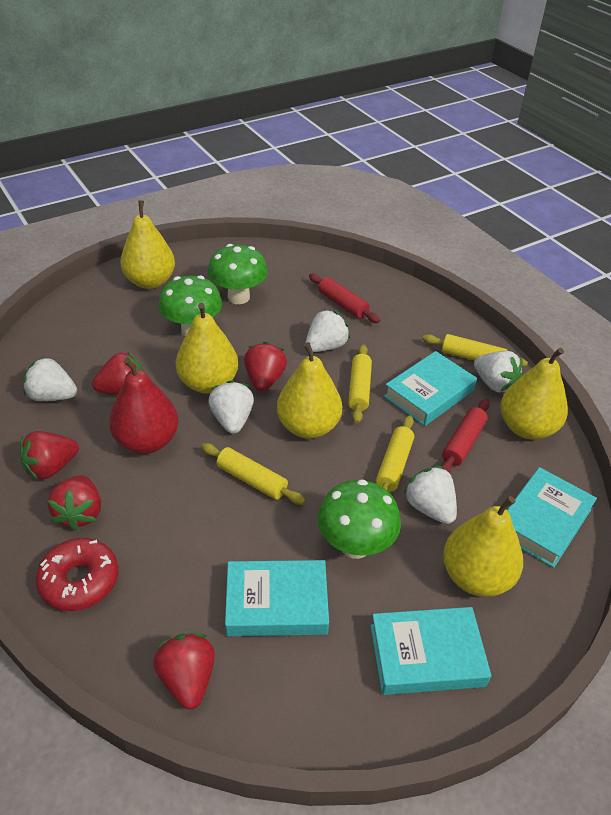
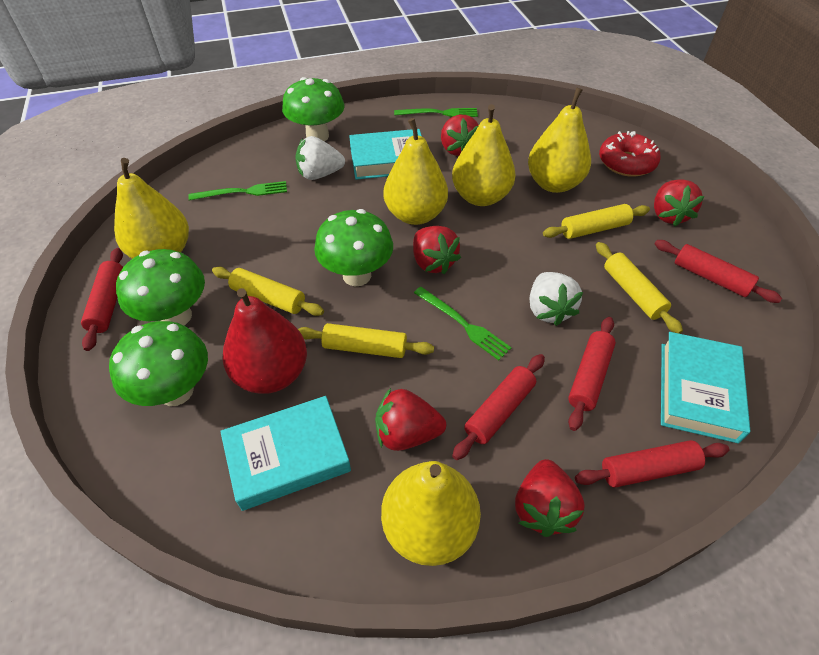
green fork: 0 -> 3
green mushroom: 3 -> 4
red rolling pin: 2 -> 5
turquoise book: 4 -> 3
white strawberry: 5 -> 2

